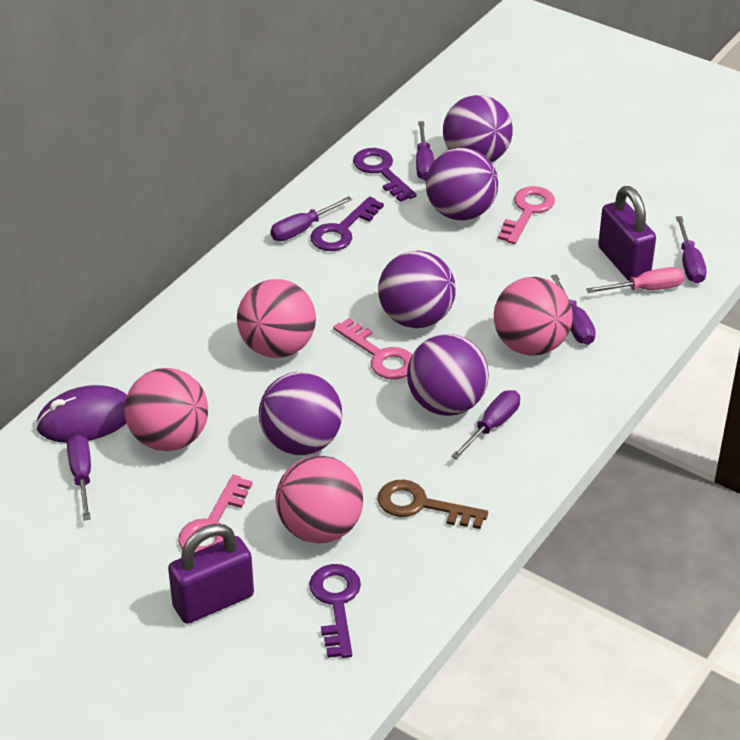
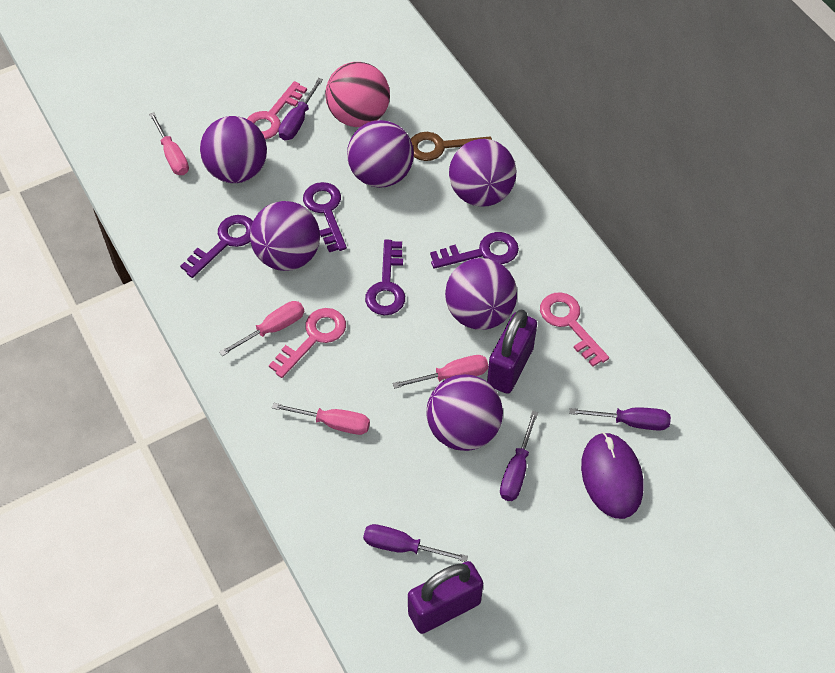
pink ball: 4 -> 1
pink screwdriver: 1 -> 4
purple ball: 5 -> 6
purple key: 3 -> 4
purple screwdriver: 6 -> 4

